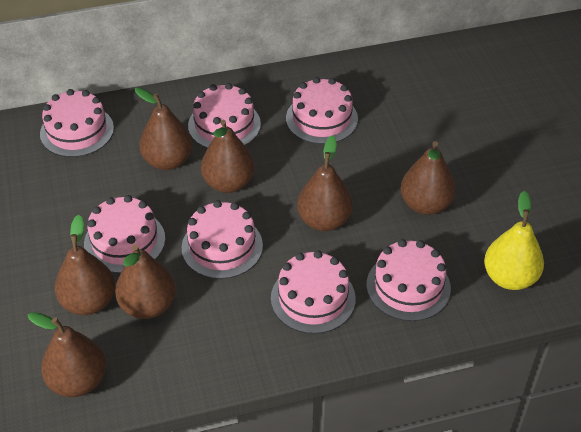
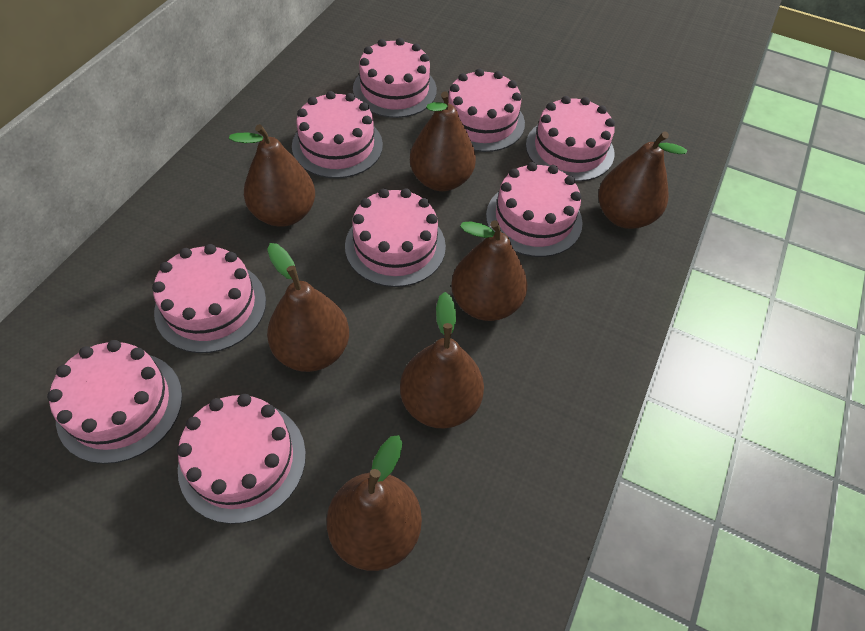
pink cake: 7 -> 9
yellow pear: 1 -> 0

